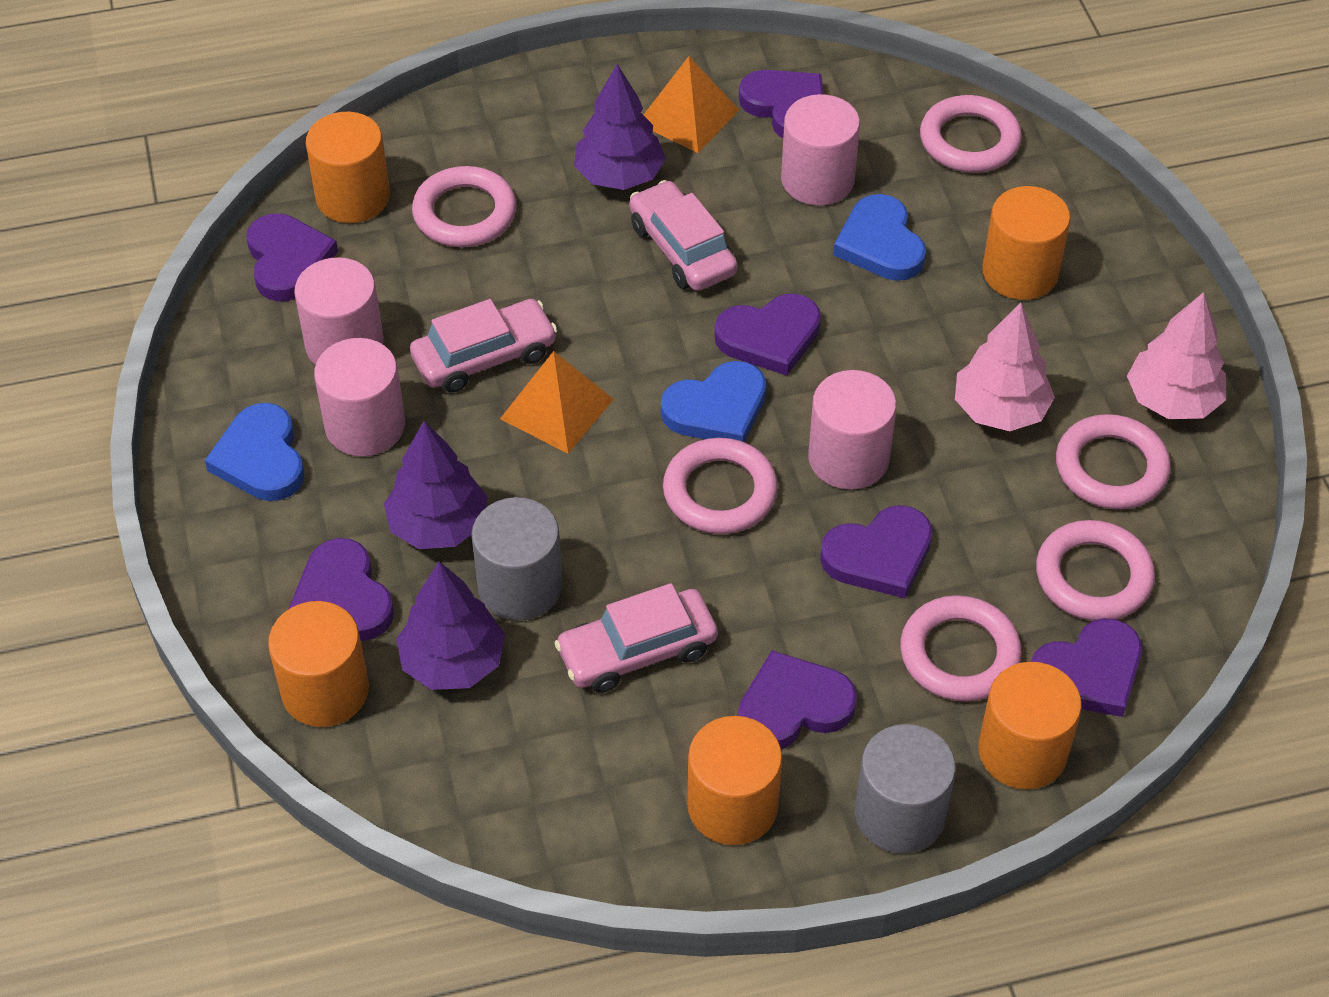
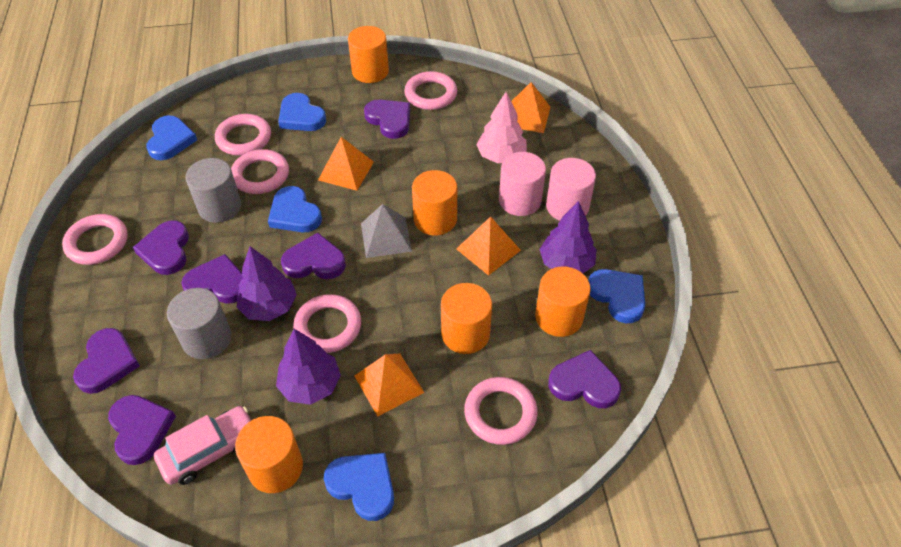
blue heart: 3 -> 5
grey pyramid: 0 -> 1
orange pyramid: 2 -> 4
pink car: 3 -> 1
pink cylinder: 4 -> 2
pink tree: 2 -> 1

